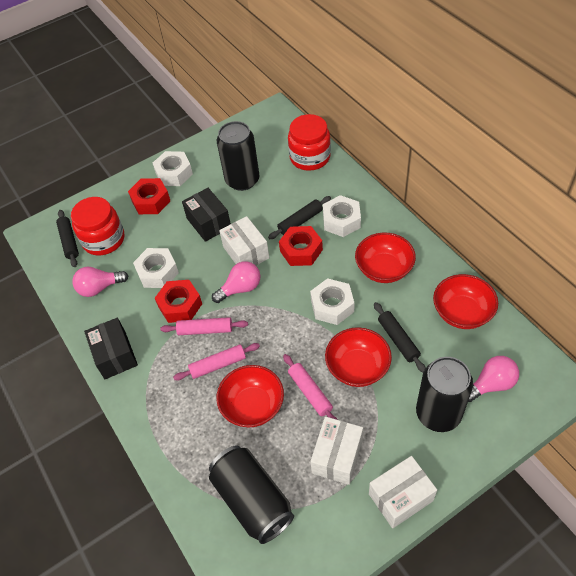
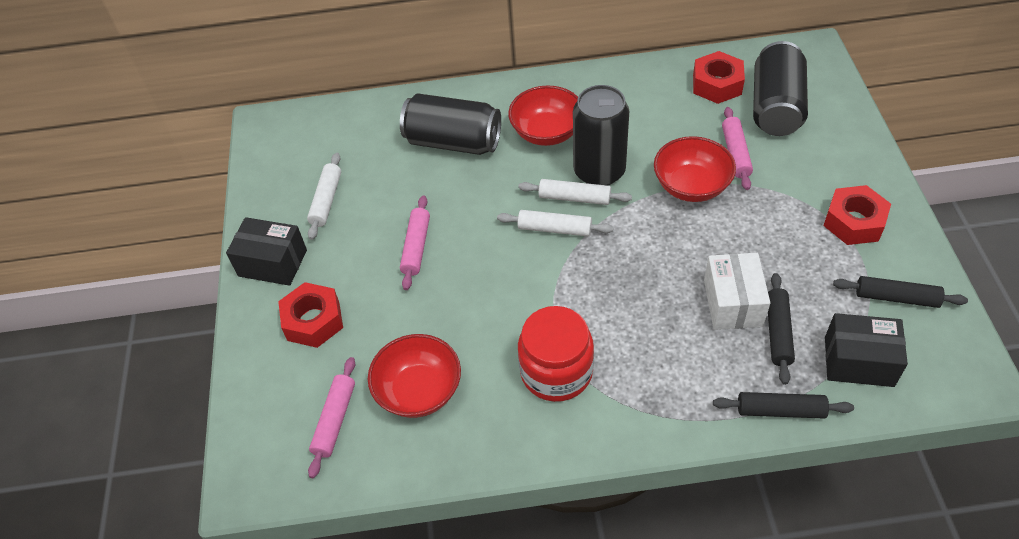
pink light bulb: 3 -> 0
red bowl: 4 -> 3
red jar: 2 -> 1
white box: 3 -> 1
white nut: 4 -> 0
white rolling pin: 0 -> 3

